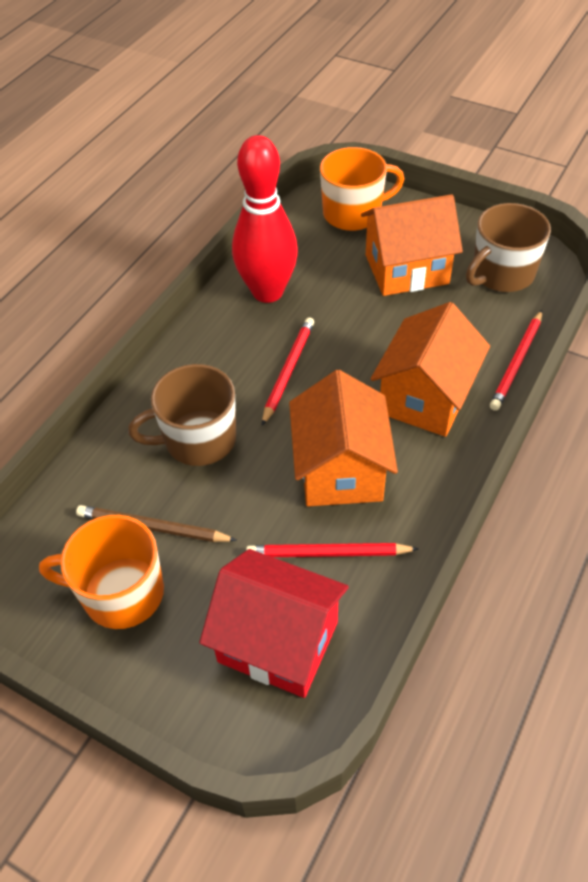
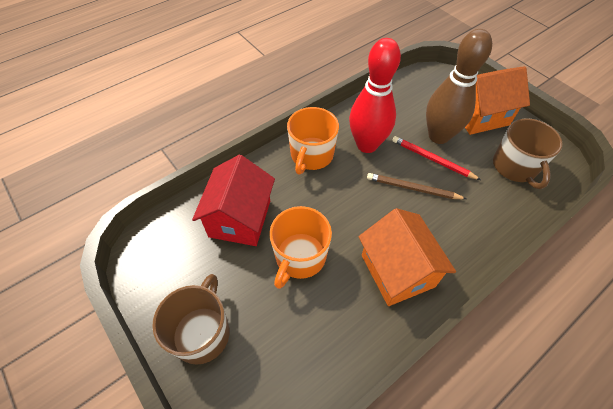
brown bowling pin: 0 -> 1
orange house: 3 -> 2
red pencil: 3 -> 1

